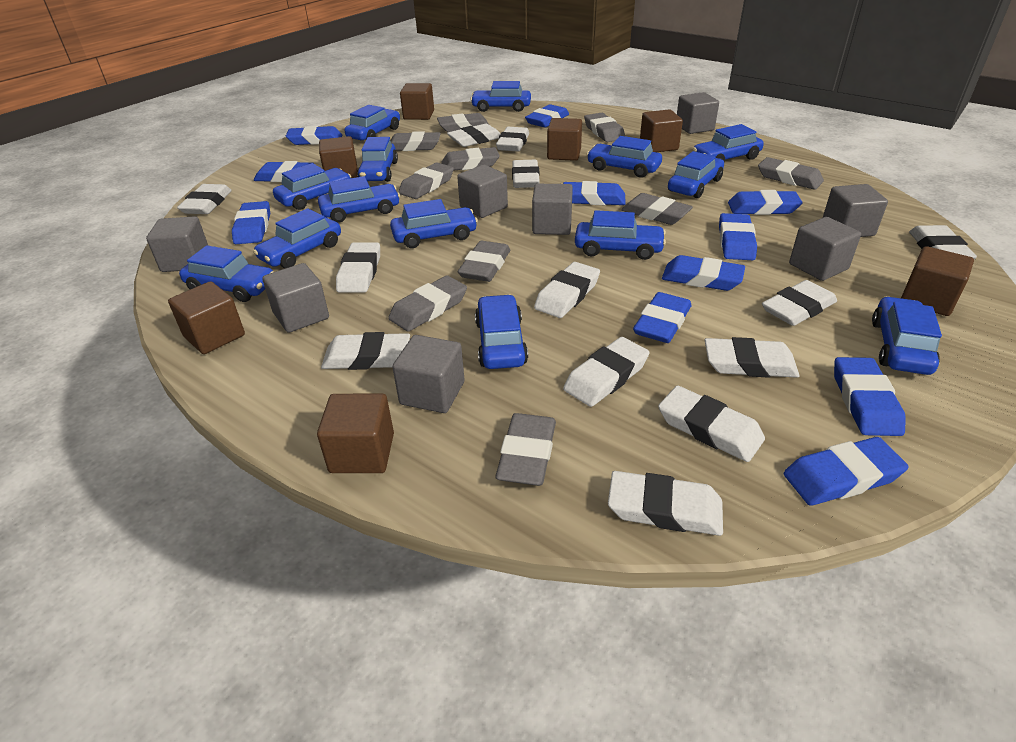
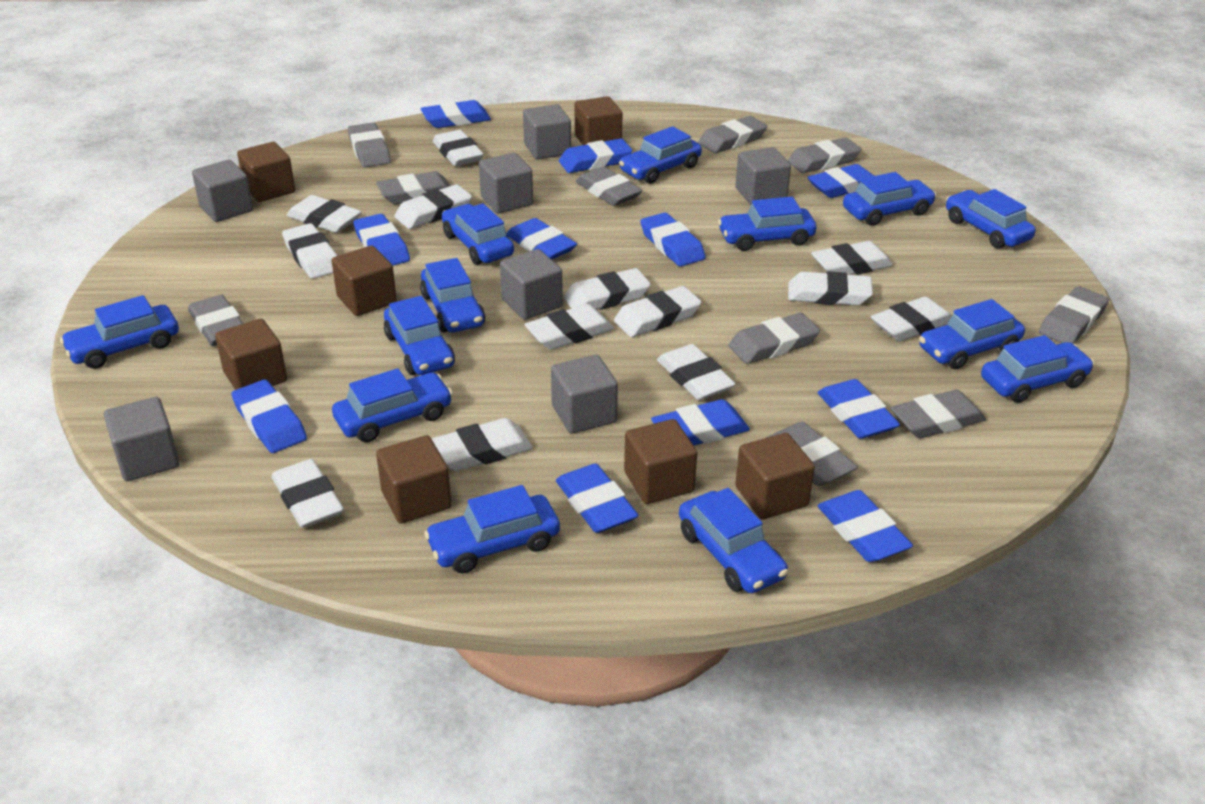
blue car: 14 -> 13
grey cube: 8 -> 7

